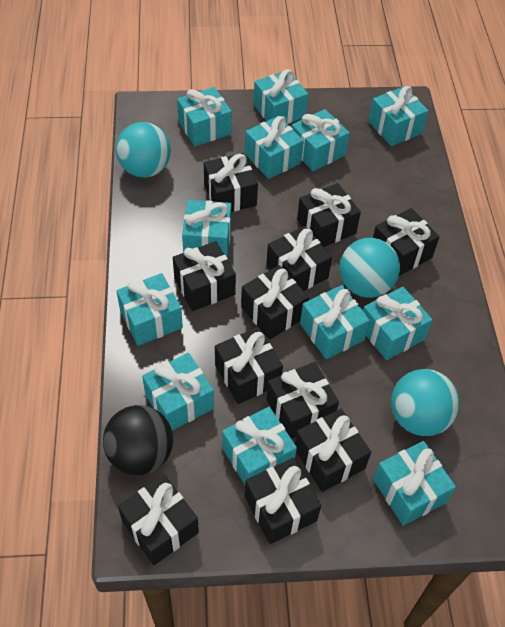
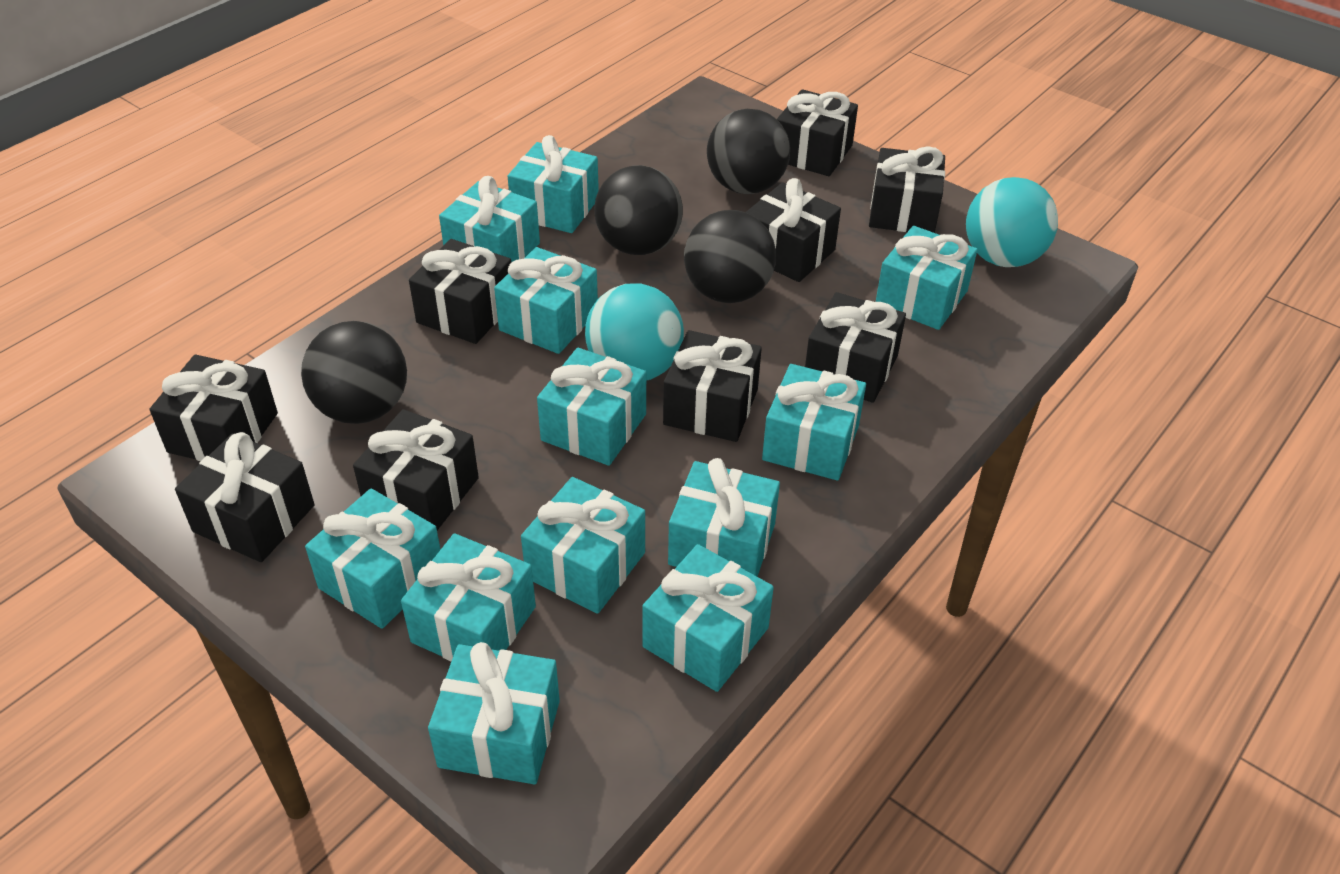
black ball: 1 -> 4
black gift: 11 -> 9
turquoise ball: 3 -> 2

